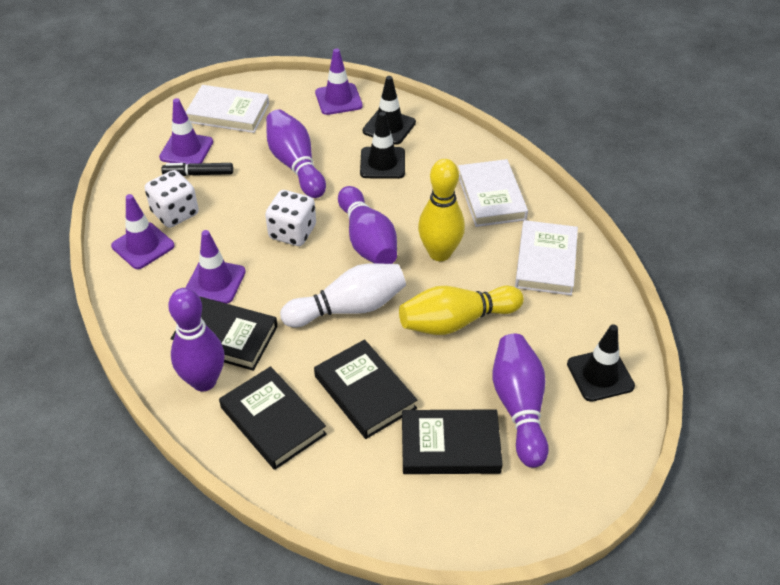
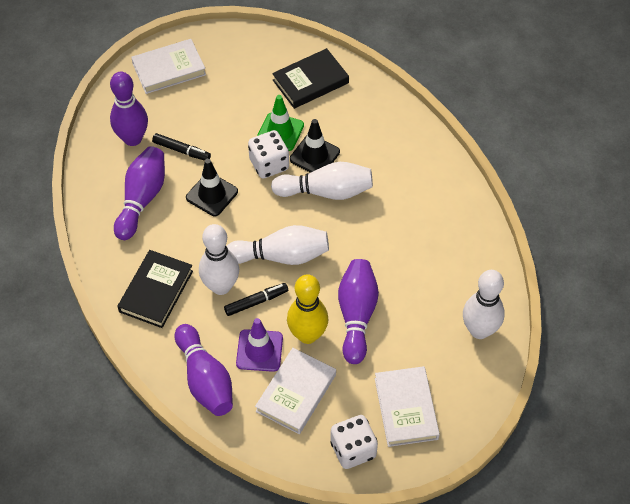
black book: 4 -> 2
black marker: 1 -> 2
black traffic cone: 3 -> 2
green traffic cone: 0 -> 1
purple traffic cone: 4 -> 1
white bowling pin: 1 -> 4
yellow bowling pin: 2 -> 1

